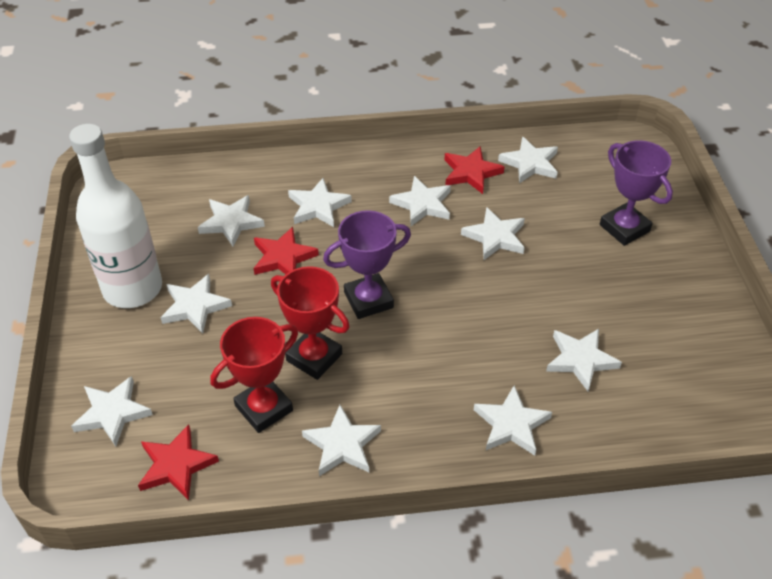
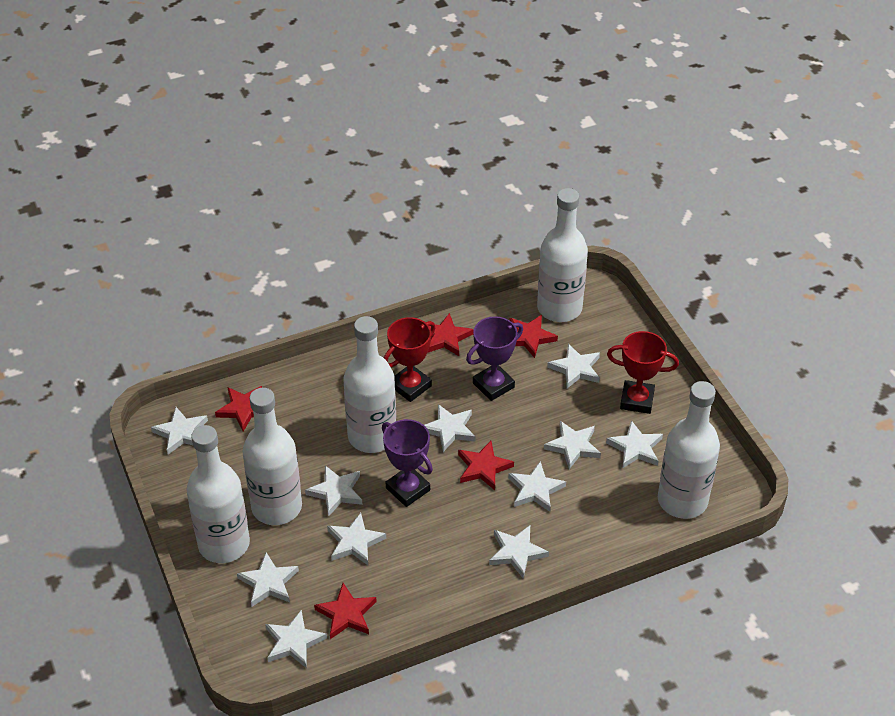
red star: 3 -> 5
white bottle: 1 -> 5
white star: 10 -> 11

